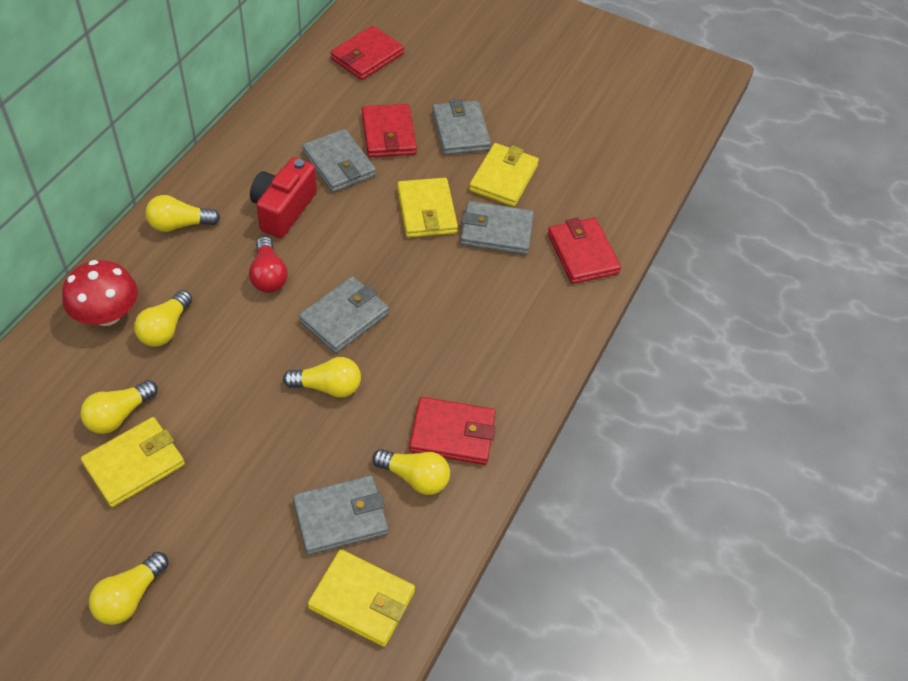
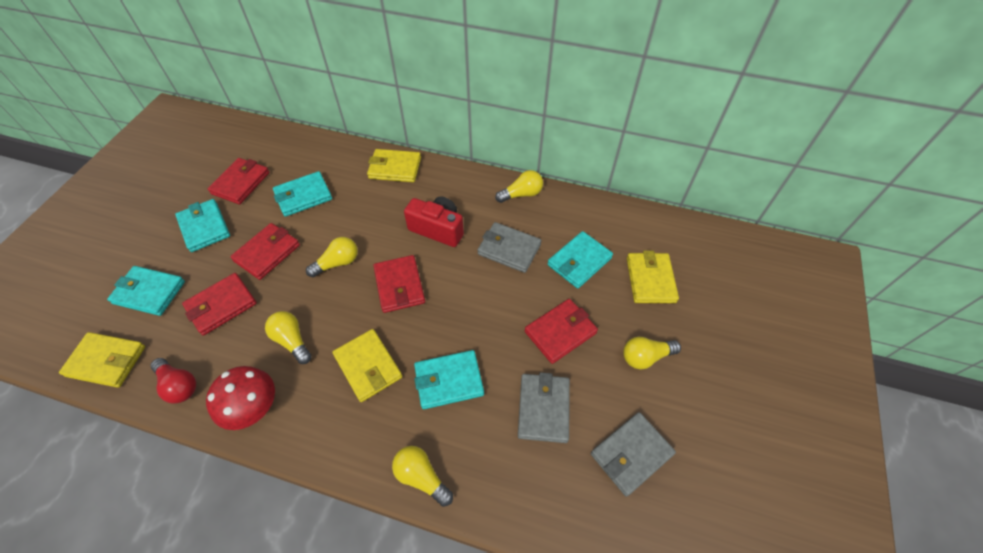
grey wallet: 5 -> 3
red wallet: 4 -> 5
turquoise wallet: 0 -> 5
yellow light bulb: 6 -> 5

